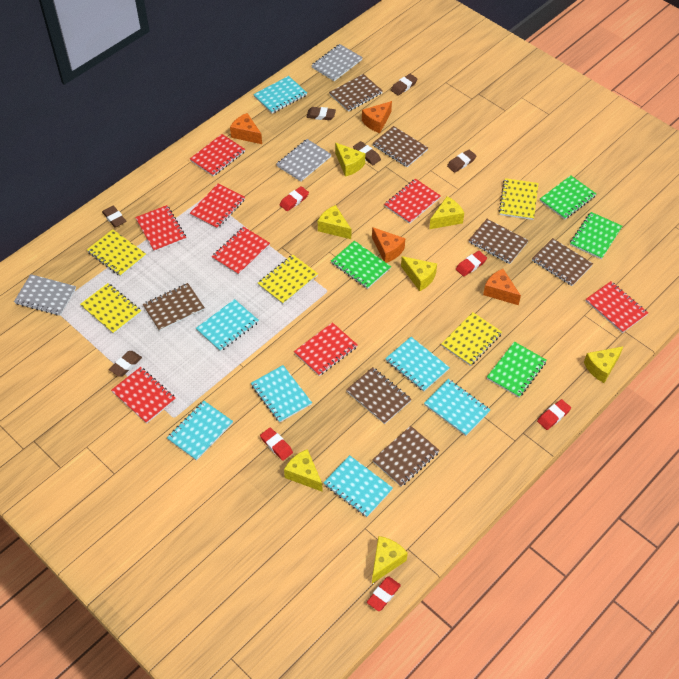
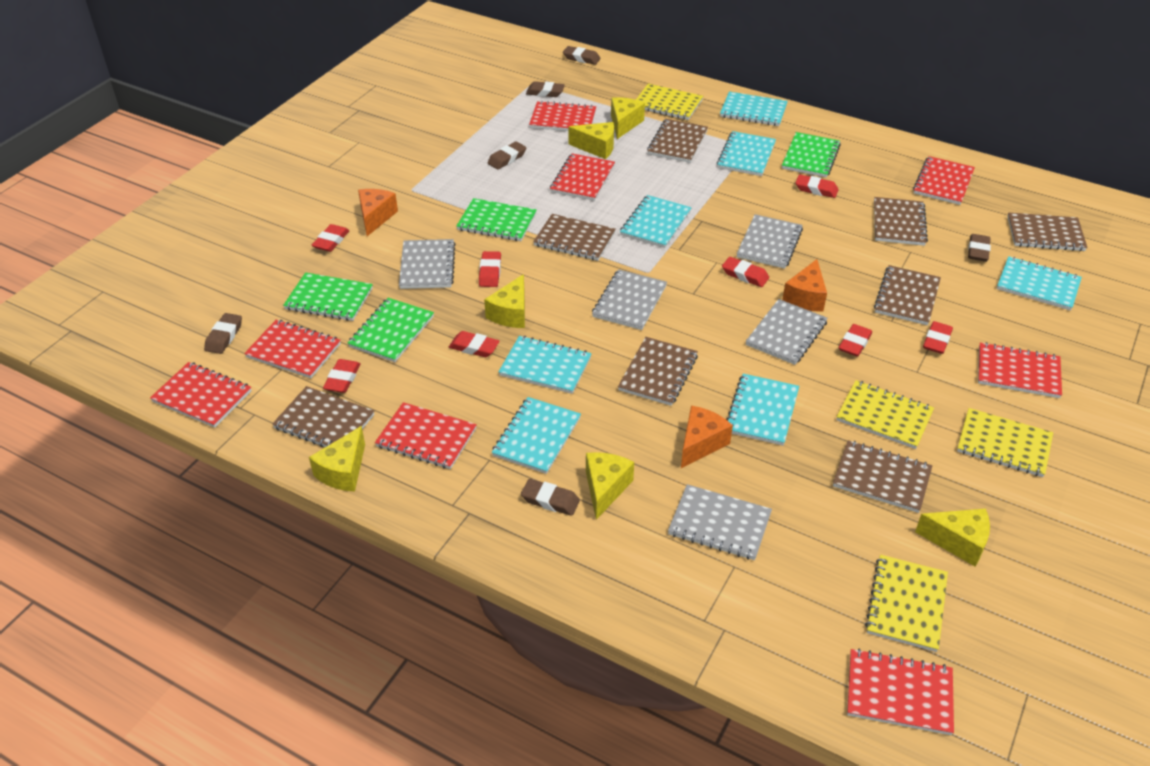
brown notebook: 7 -> 8
grey notebook: 3 -> 5
orange cheese: 4 -> 3
red eraser: 5 -> 8
yellow cheese: 7 -> 6
yellow notebook: 5 -> 4

